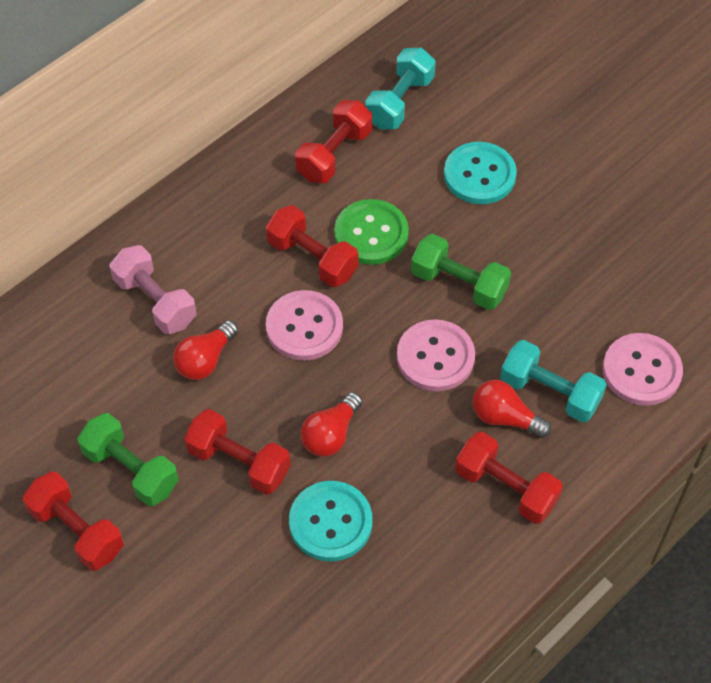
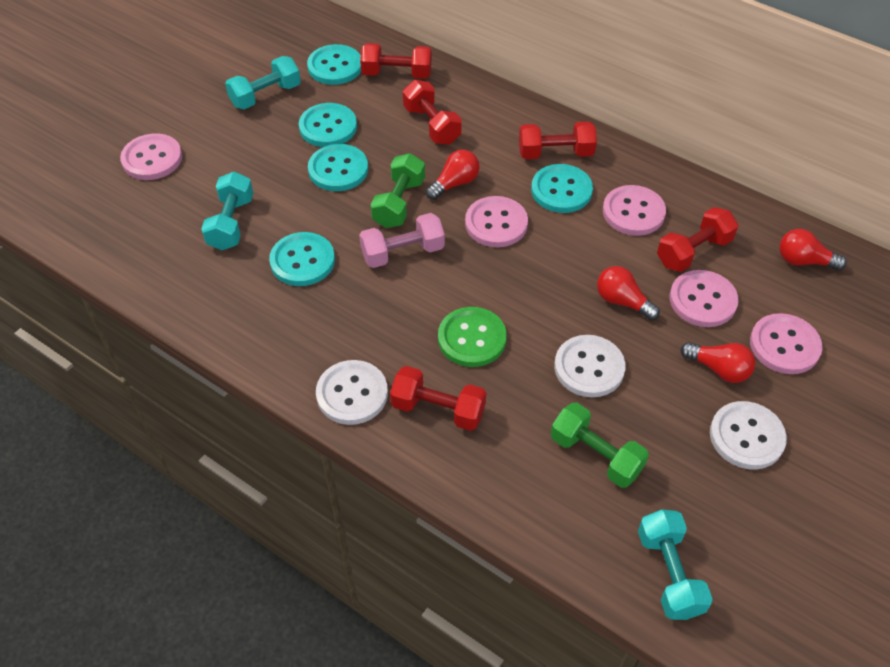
pink button: 3 -> 5
red light bulb: 3 -> 4
turquoise button: 2 -> 5
turquoise dumbbell: 2 -> 3
white button: 0 -> 3

